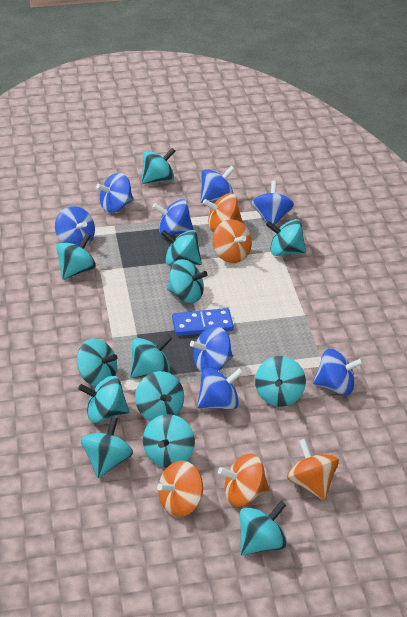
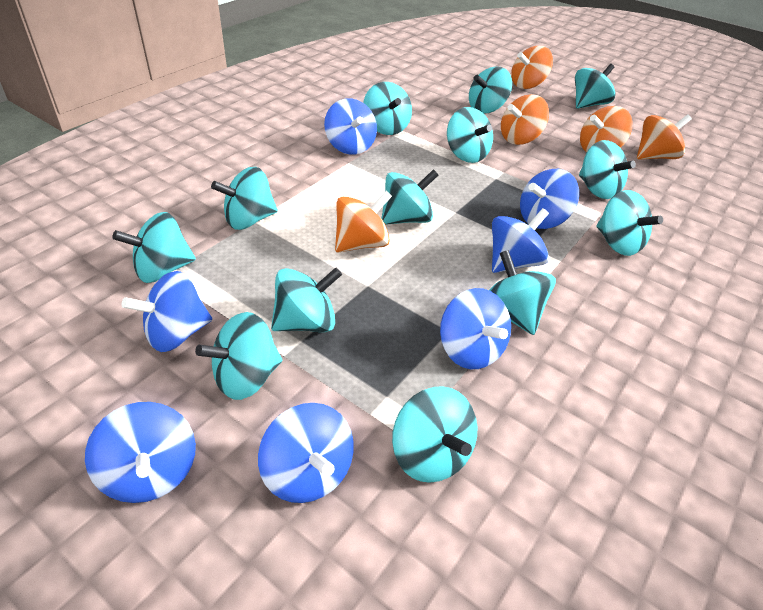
blue domino: 1 -> 0
blue spinning top: 8 -> 7

